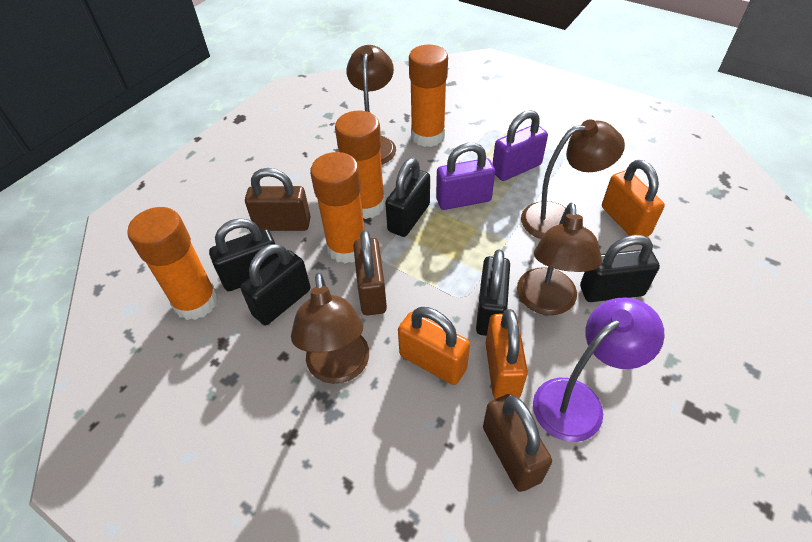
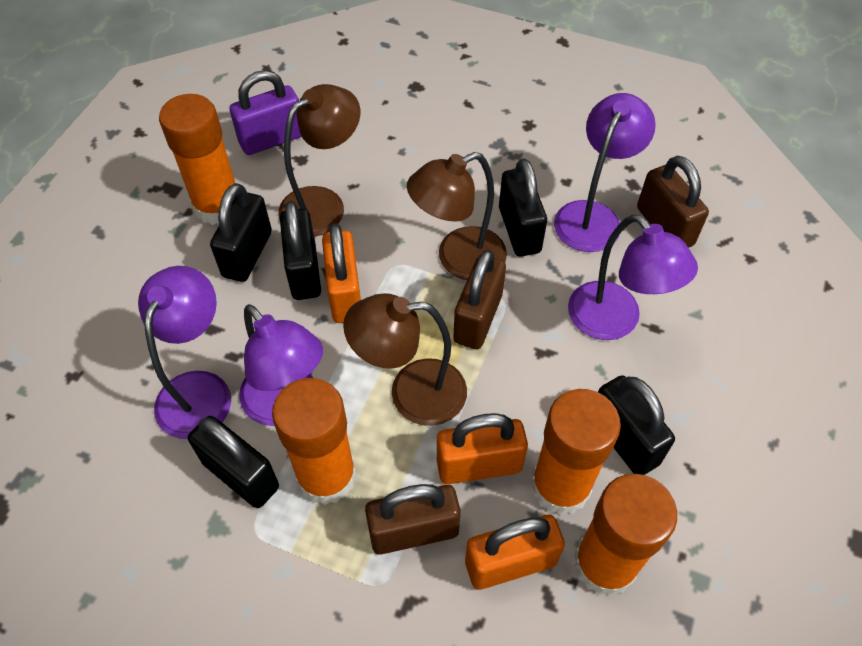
brown lamp: 4 -> 3
purple lamp: 1 -> 4
purple padlock: 2 -> 1

